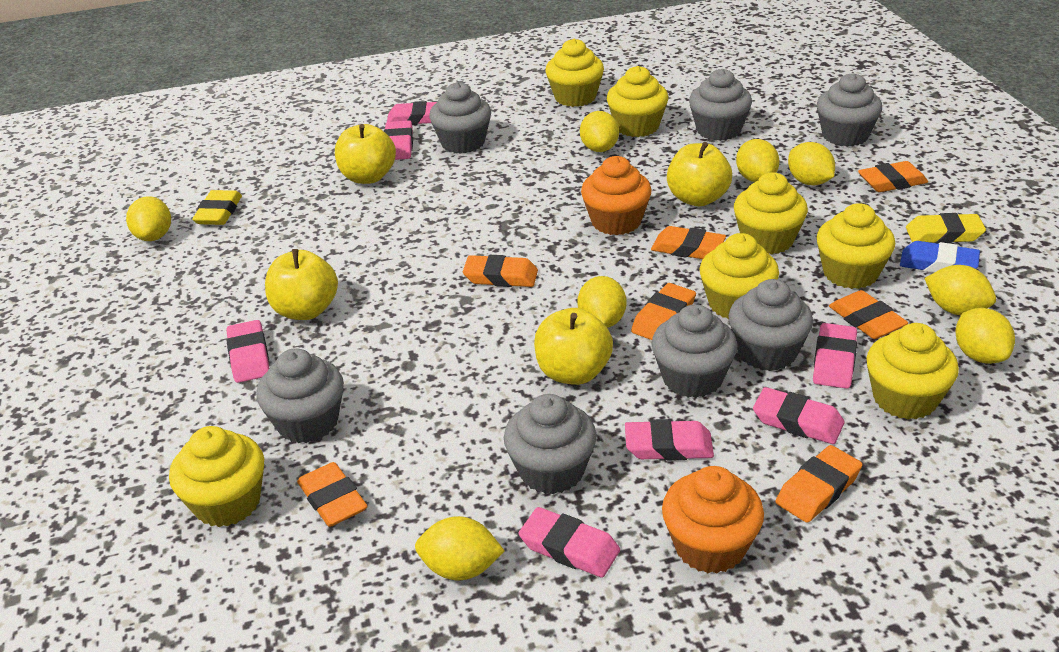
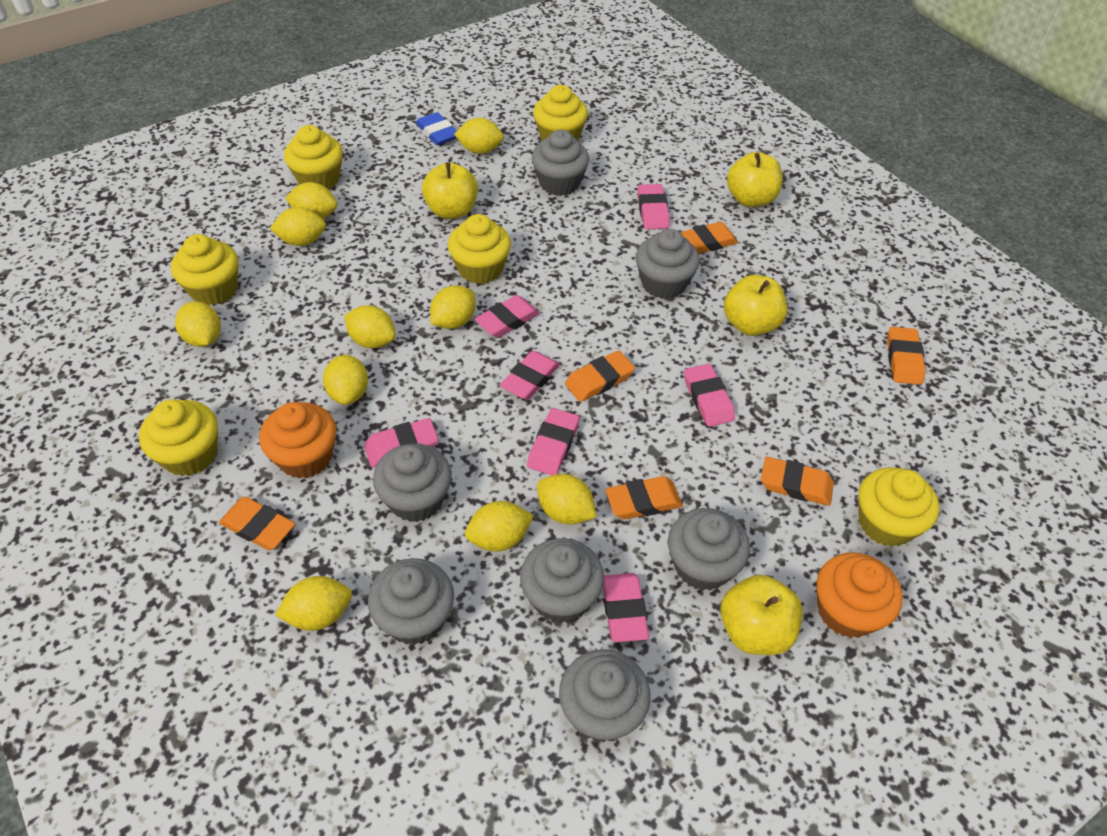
orange eraser: 7 -> 6
yellow cupcake: 7 -> 6
yellow eraser: 2 -> 0
yellow lemon: 8 -> 10

